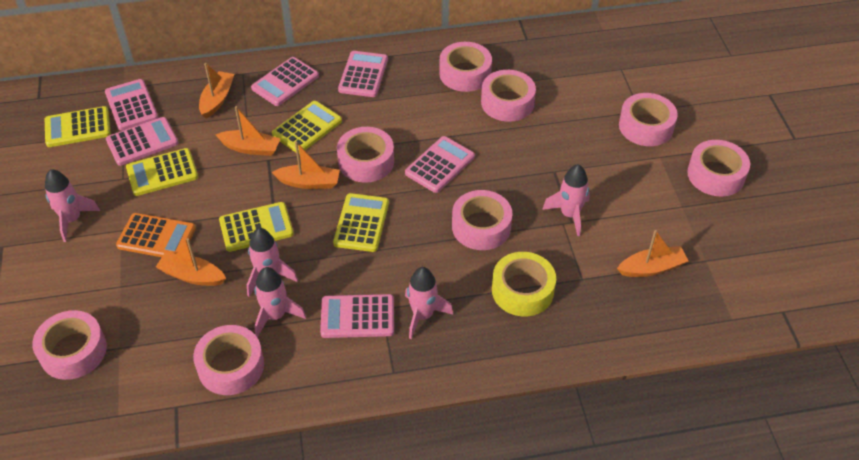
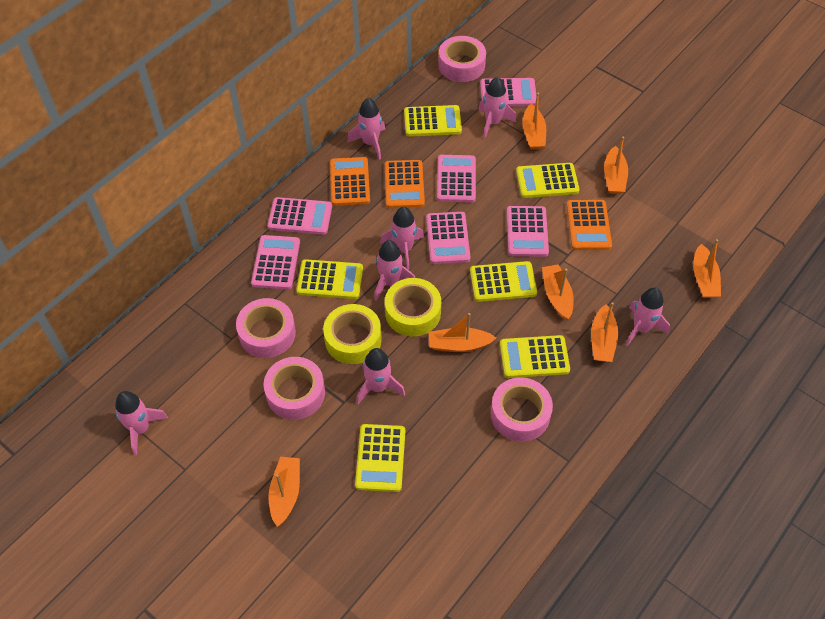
orange boat: 5 -> 7
orange calculator: 1 -> 3
pink rocket: 5 -> 7
pink tape: 8 -> 4
yellow calculator: 5 -> 6
yellow tape: 1 -> 2

